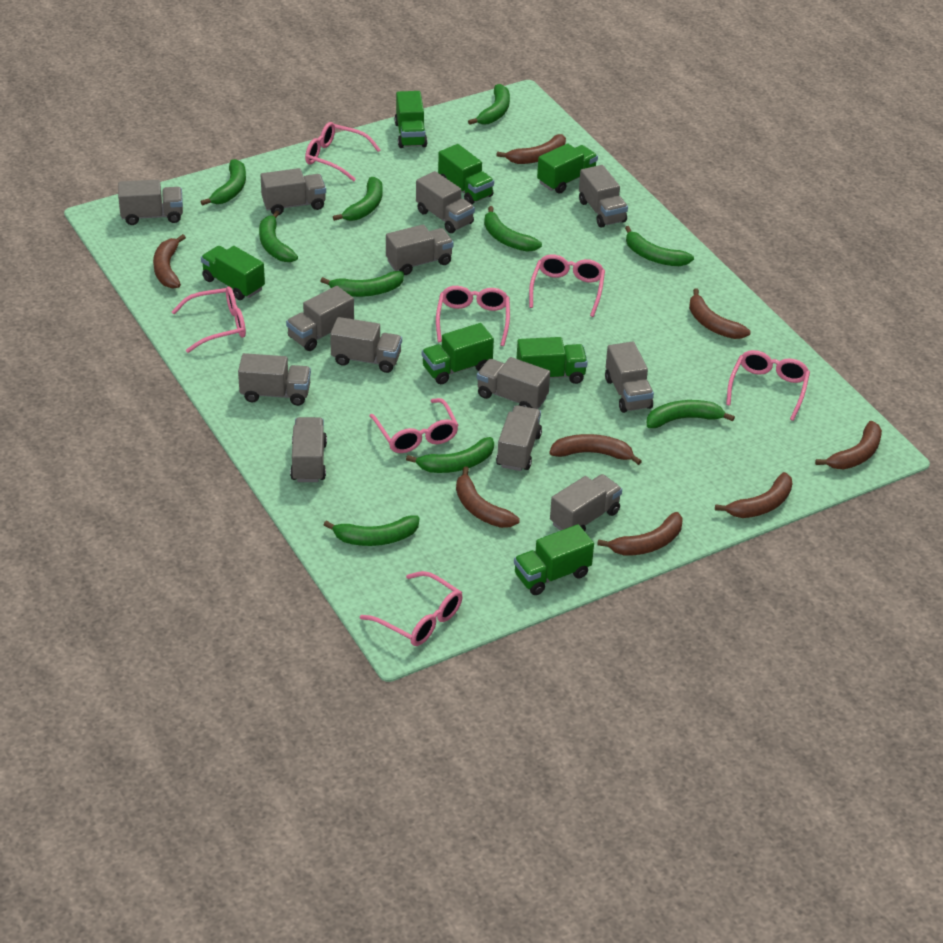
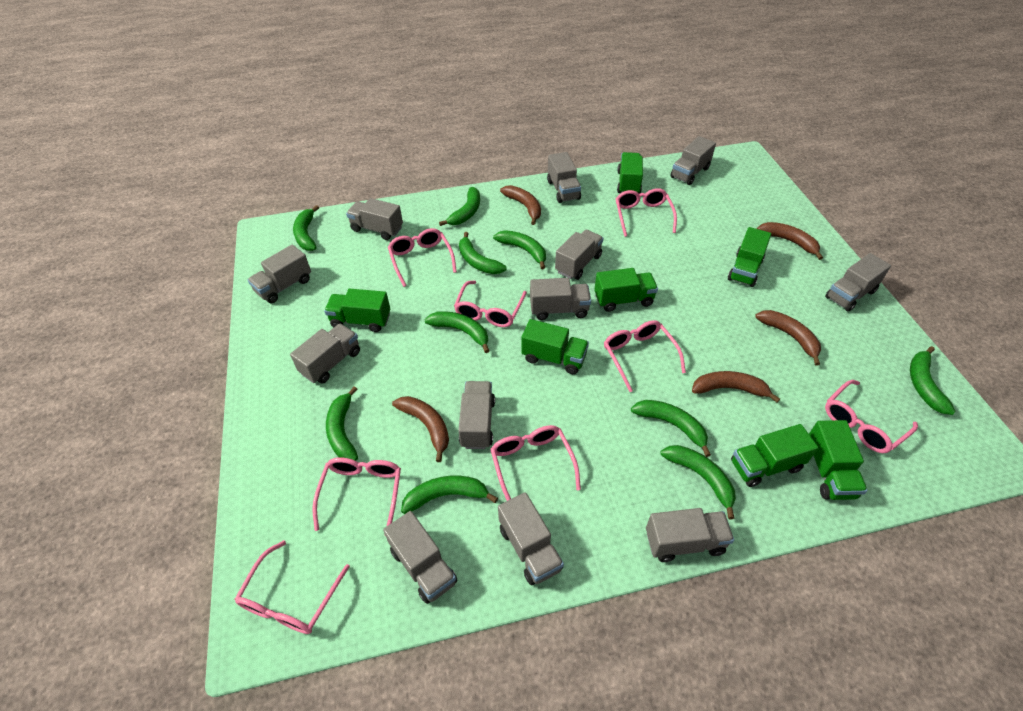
brown banana: 8 -> 5
grey truck: 13 -> 12
pink glasses: 7 -> 8

